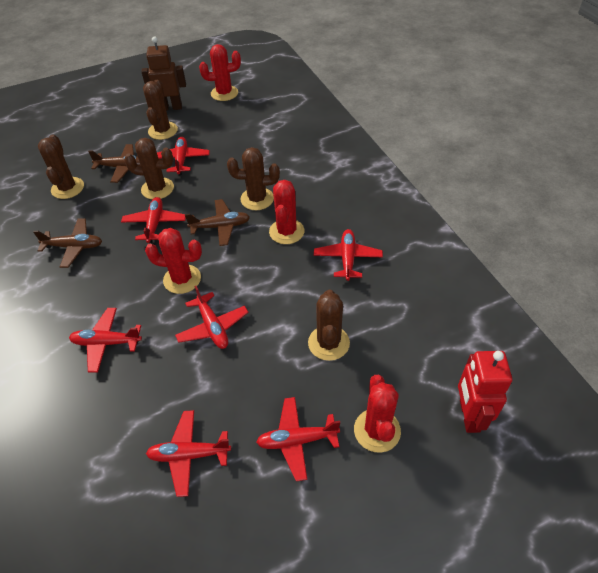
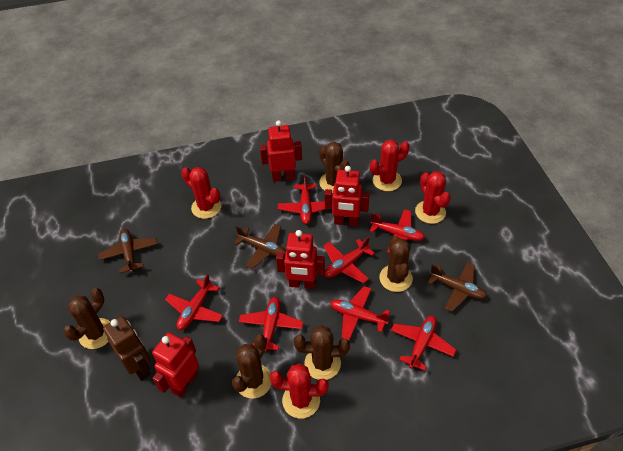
red robot: 1 -> 4

